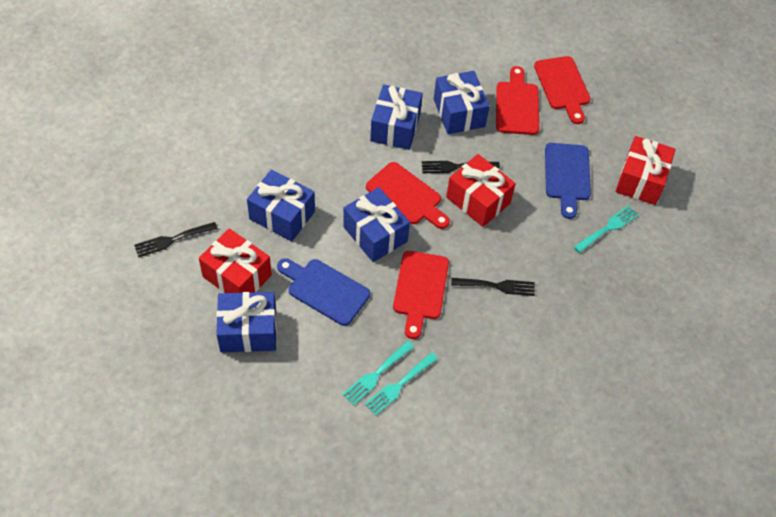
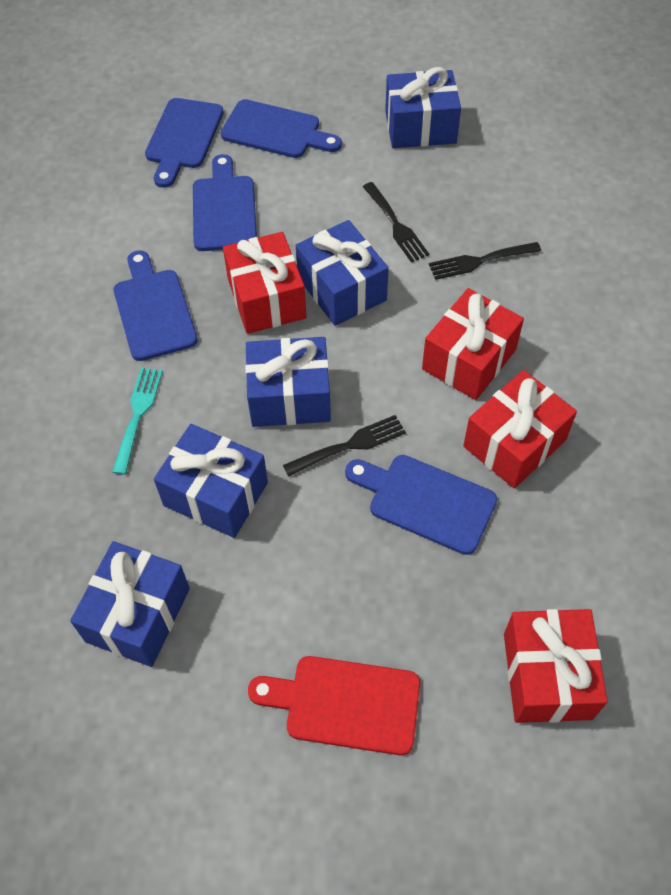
blue cutting board: 2 -> 5
red cutting board: 4 -> 1
red gift: 3 -> 4
turquoise fork: 3 -> 1

